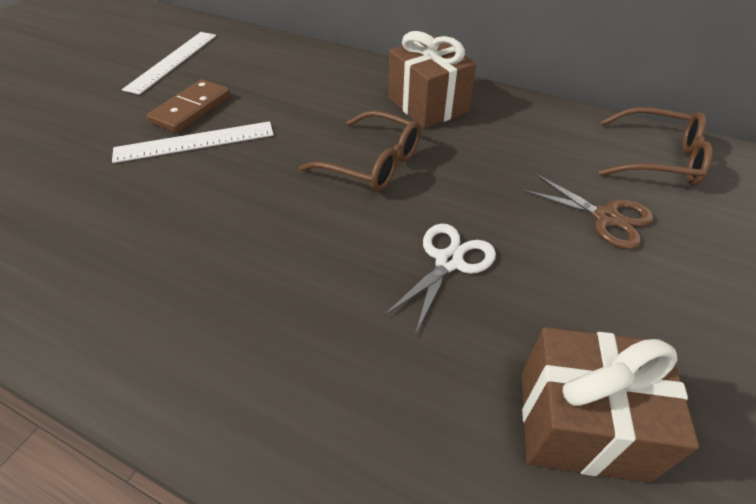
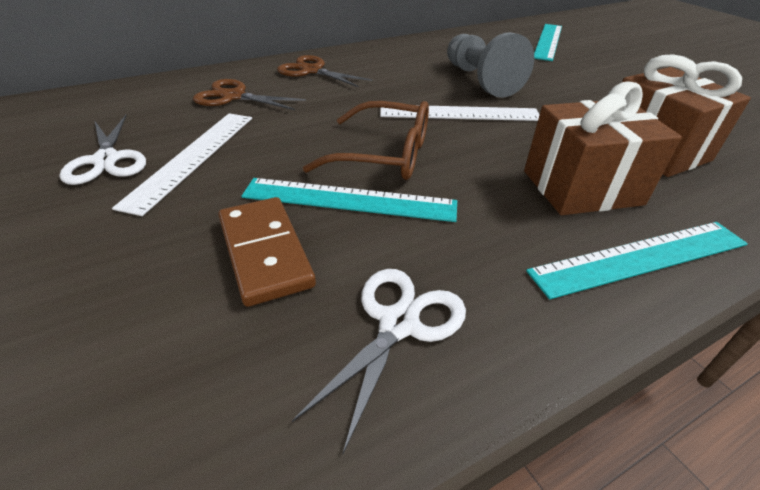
brown glasses: 2 -> 1
brown scissors: 1 -> 2
grey pawn: 0 -> 1
turquoise ruler: 0 -> 3
white scissors: 1 -> 2

